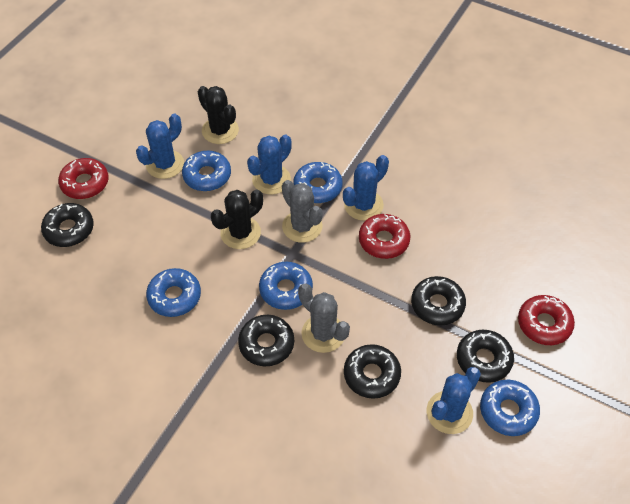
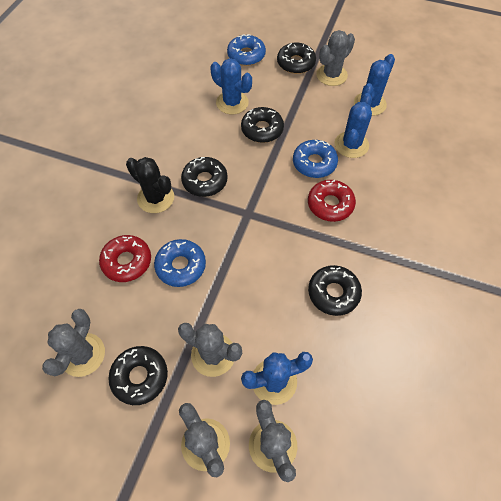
black cactus: 2 -> 1
blue donut: 5 -> 3
grey cactus: 2 -> 5
red donut: 3 -> 2

